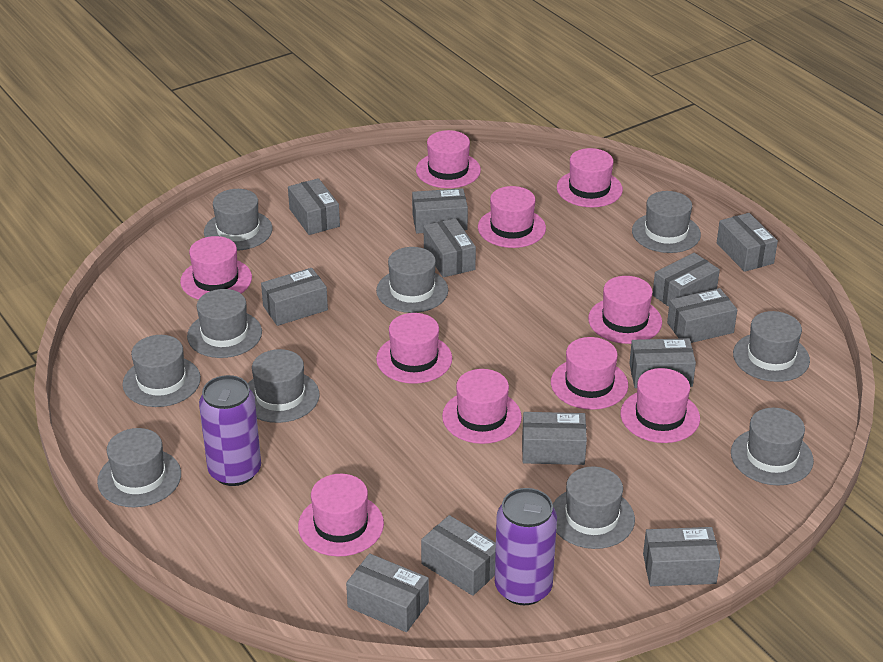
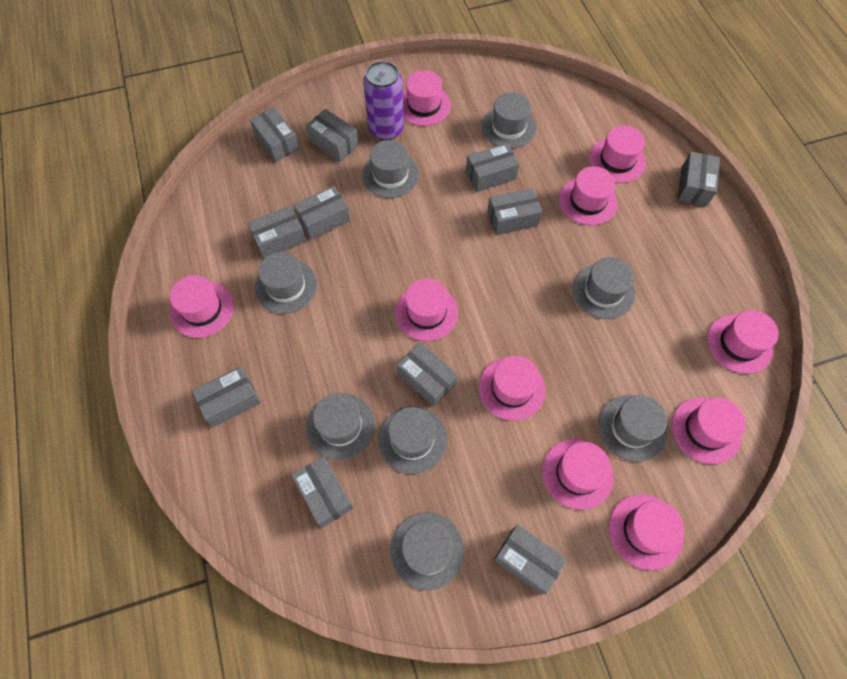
grey box: 12 -> 11
grey hat: 10 -> 8
purple can: 2 -> 1

